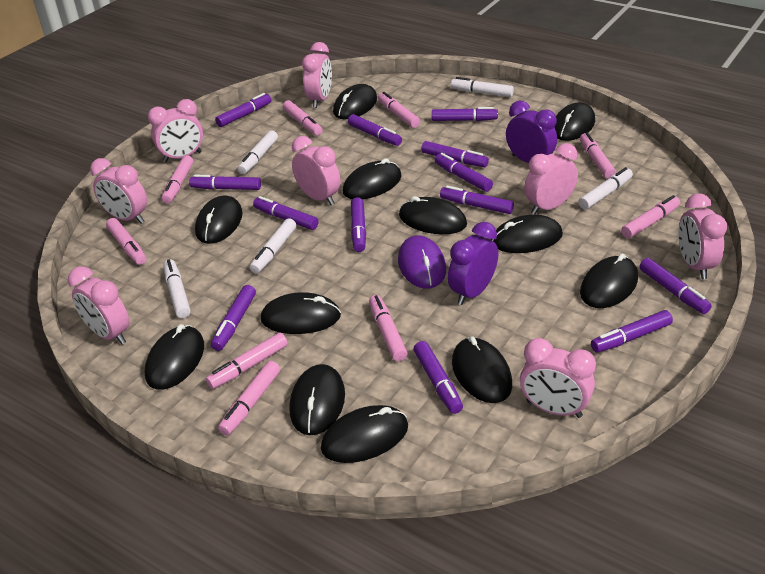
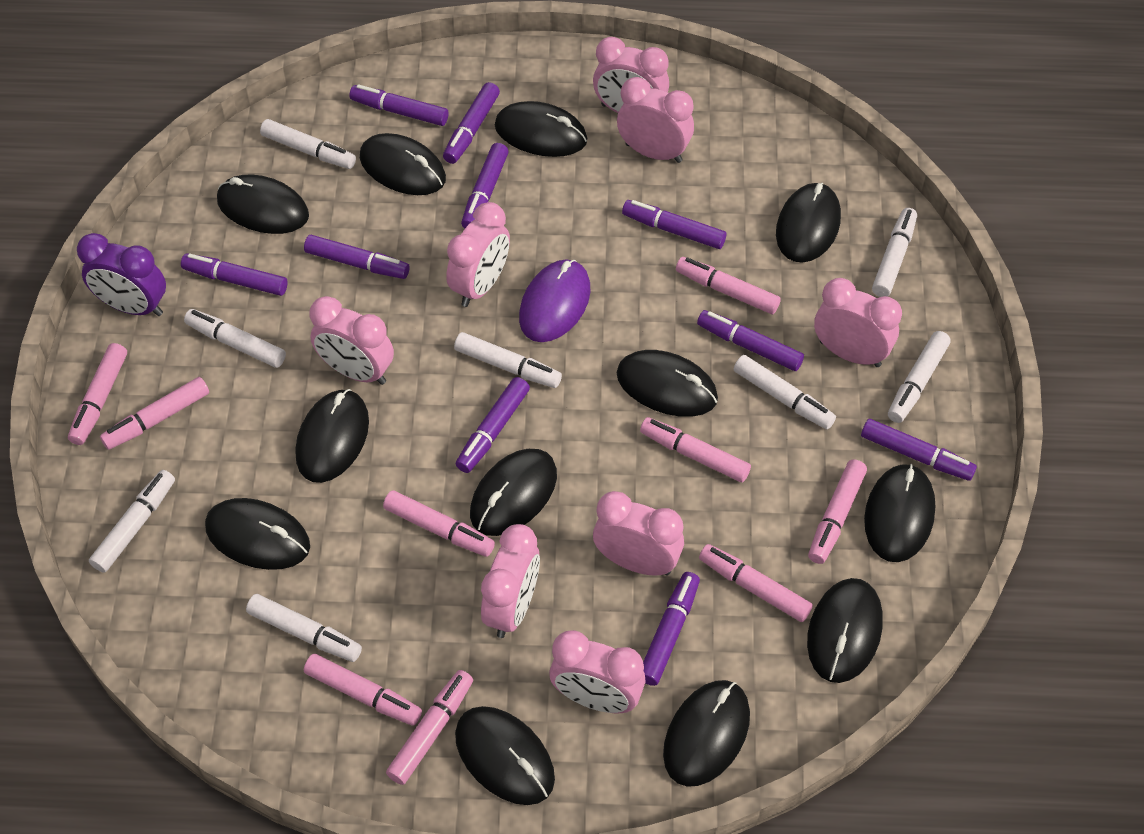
purple clock: 2 -> 1
purple marker: 13 -> 10
white marker: 5 -> 8

